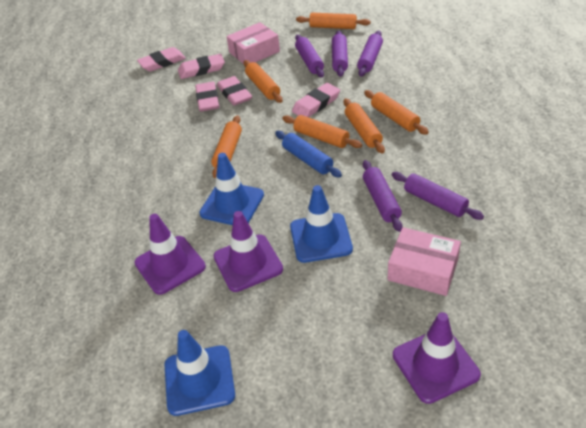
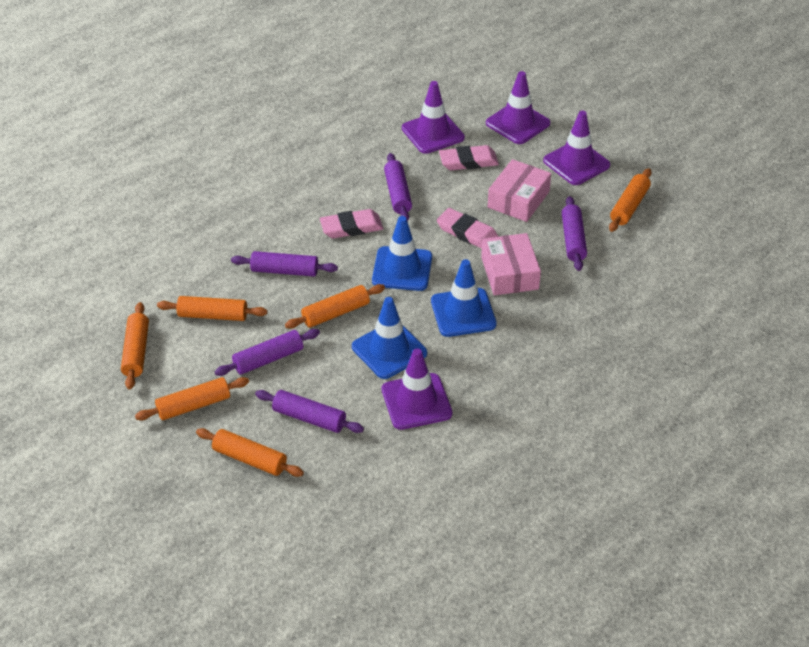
blue rolling pin: 1 -> 0
pink eraser: 5 -> 3
purple traffic cone: 3 -> 4

